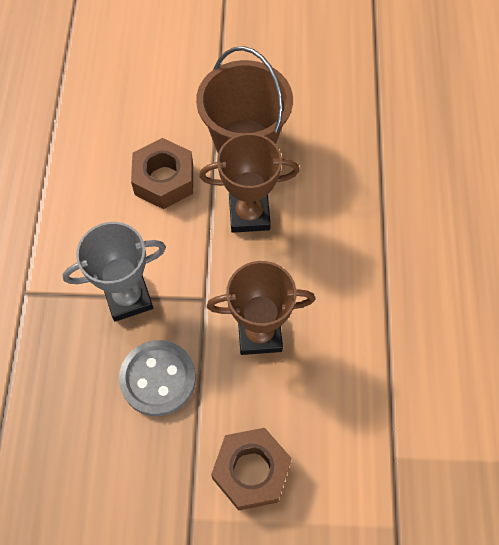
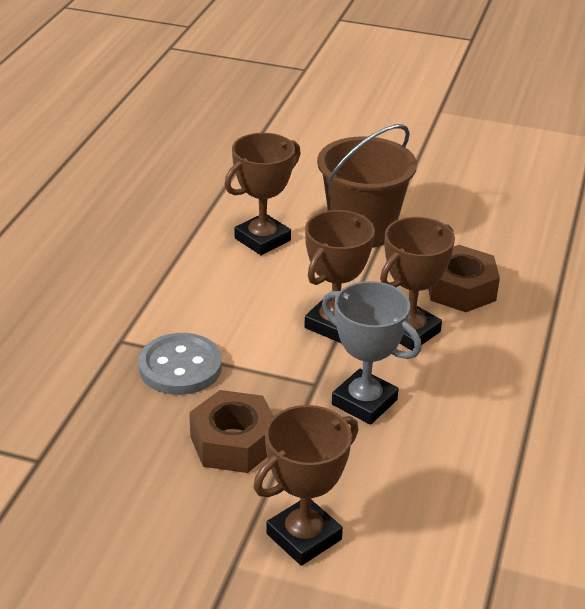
brown trophy: 2 -> 4

